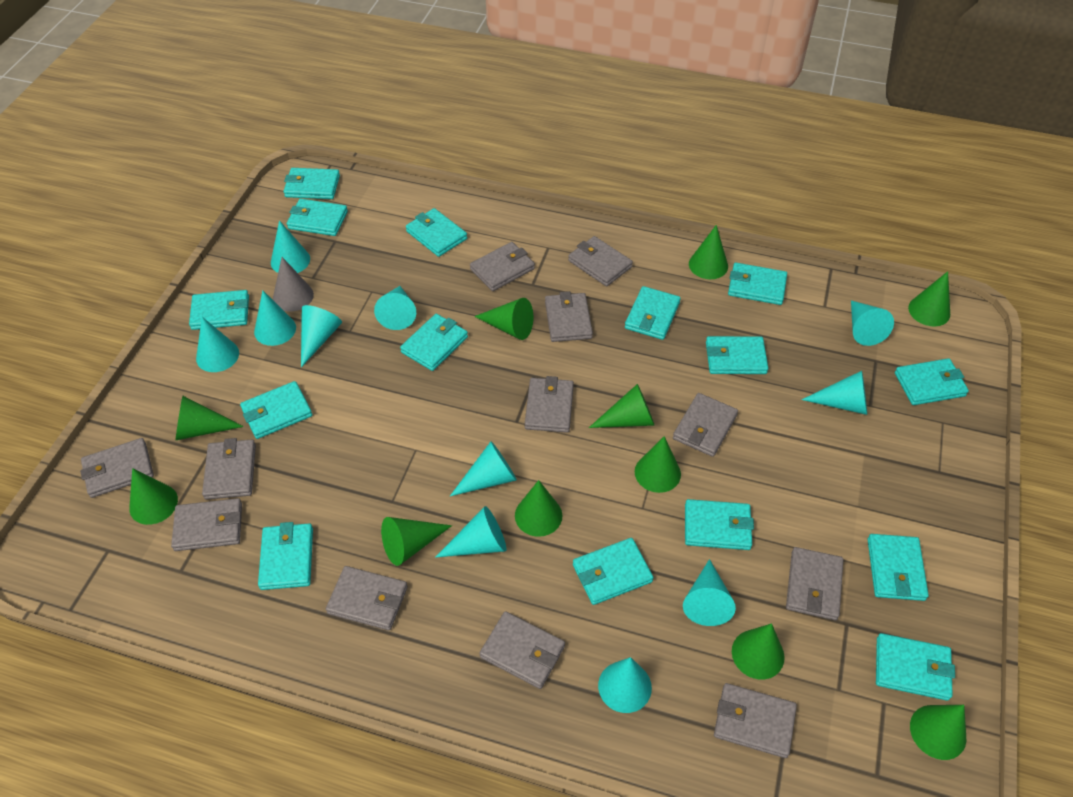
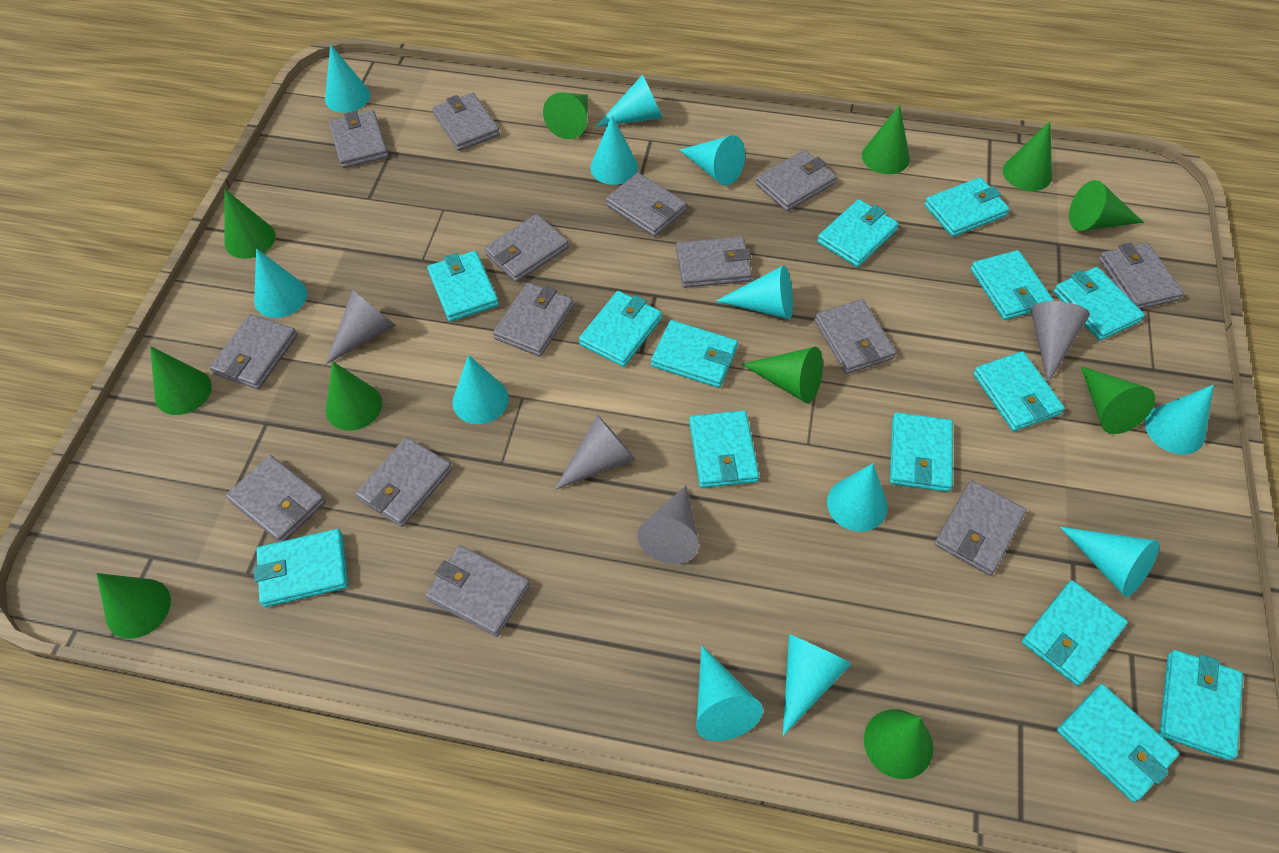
grey cone: 1 -> 4
grey wallet: 12 -> 14
turquoise cone: 11 -> 12
turquoise wallet: 15 -> 14

